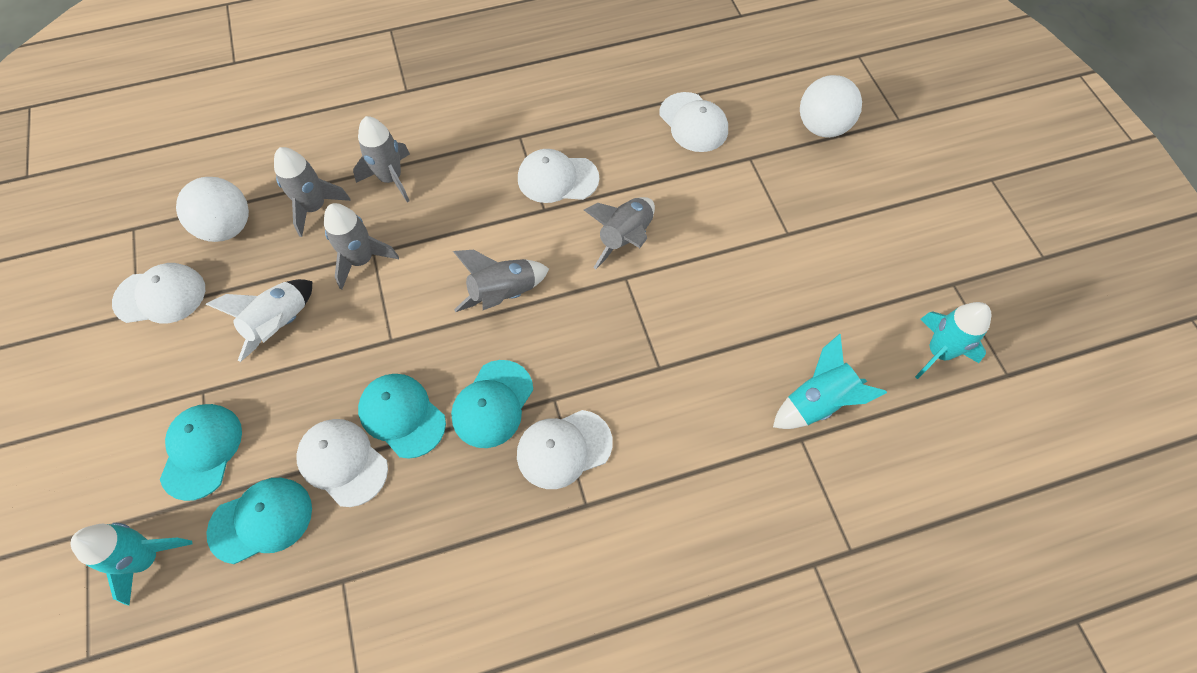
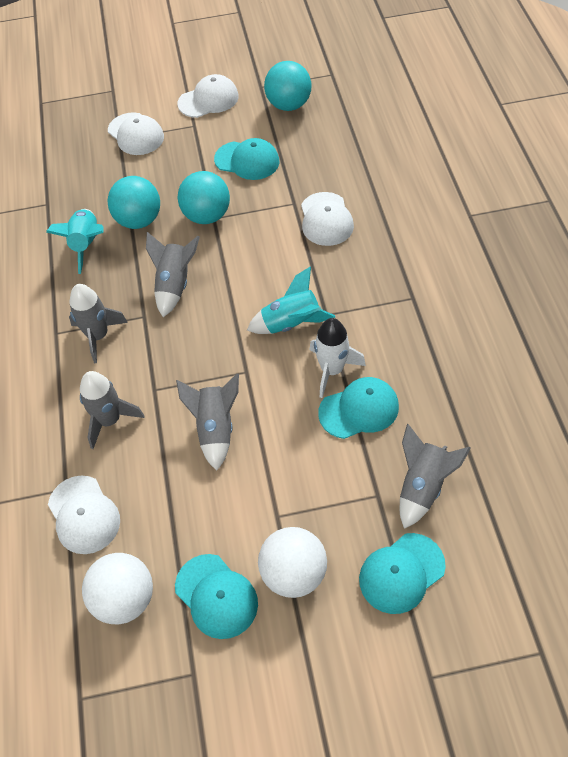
turquoise ball: 0 -> 3
turquoise rocket: 3 -> 2
white cap: 5 -> 4

